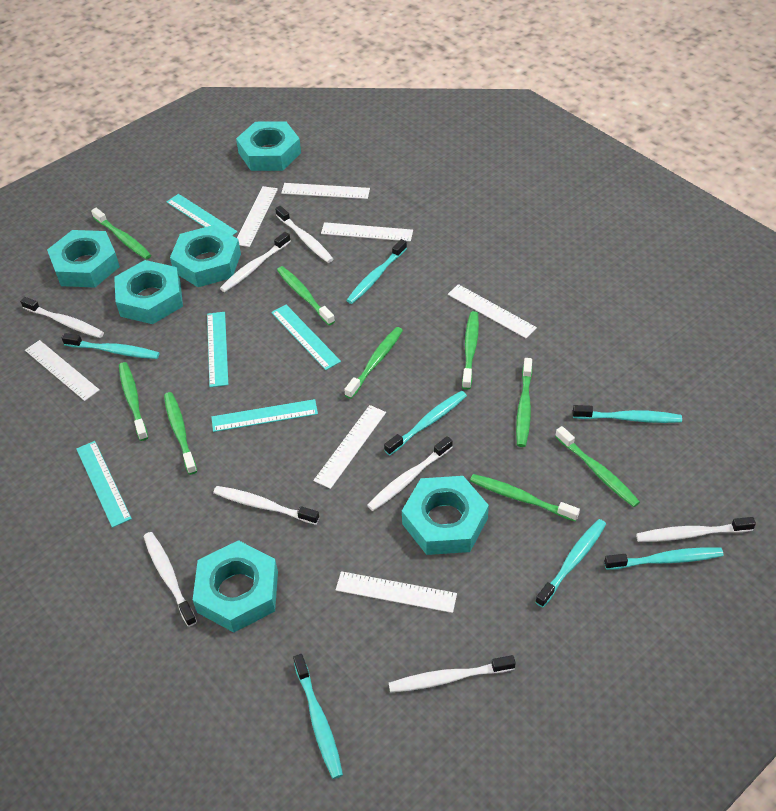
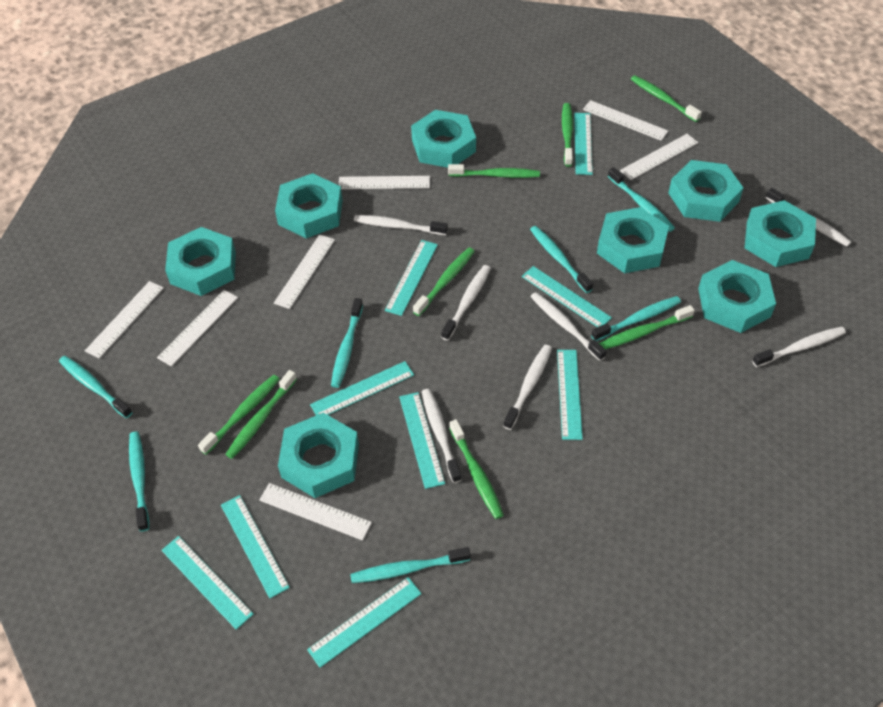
green toothbrush: 9 -> 8
turquoise nut: 6 -> 8
turquoise ruler: 5 -> 9
white toothbrush: 8 -> 7

